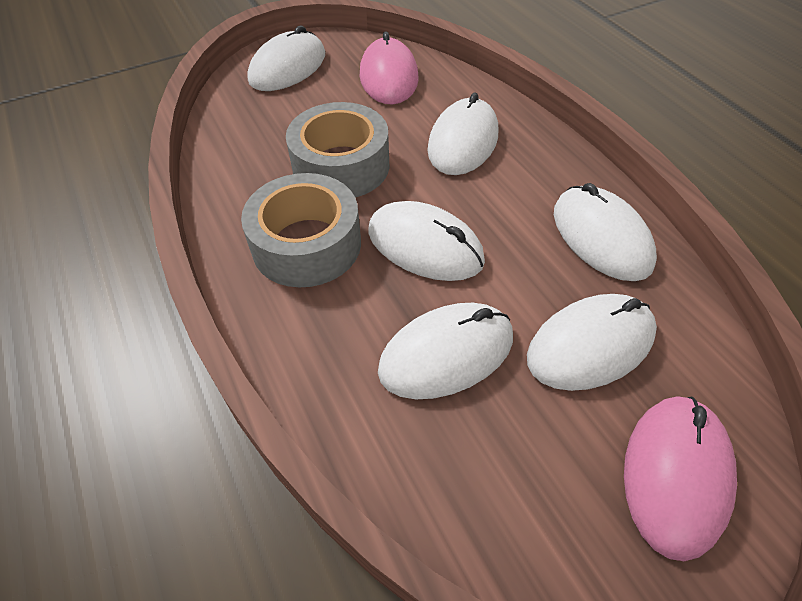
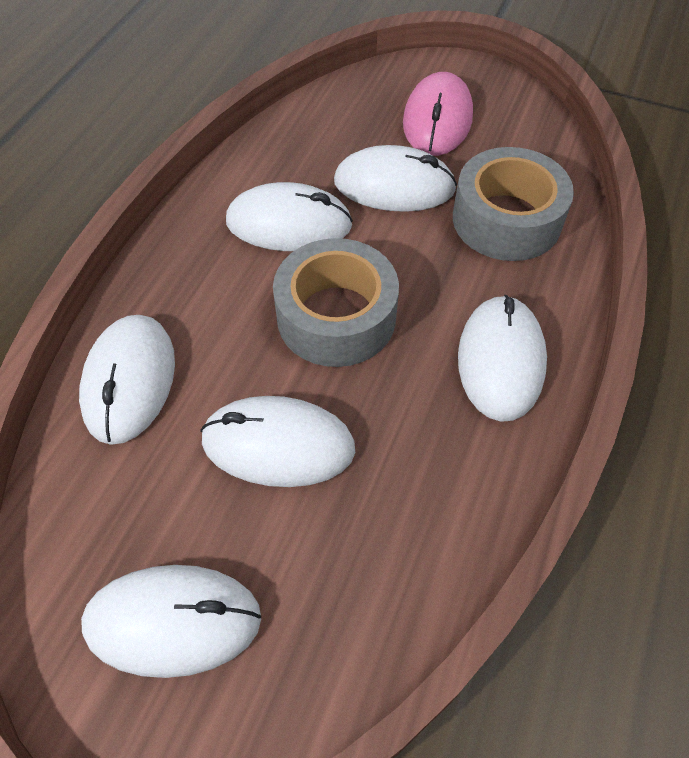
pink mouse: 2 -> 1

